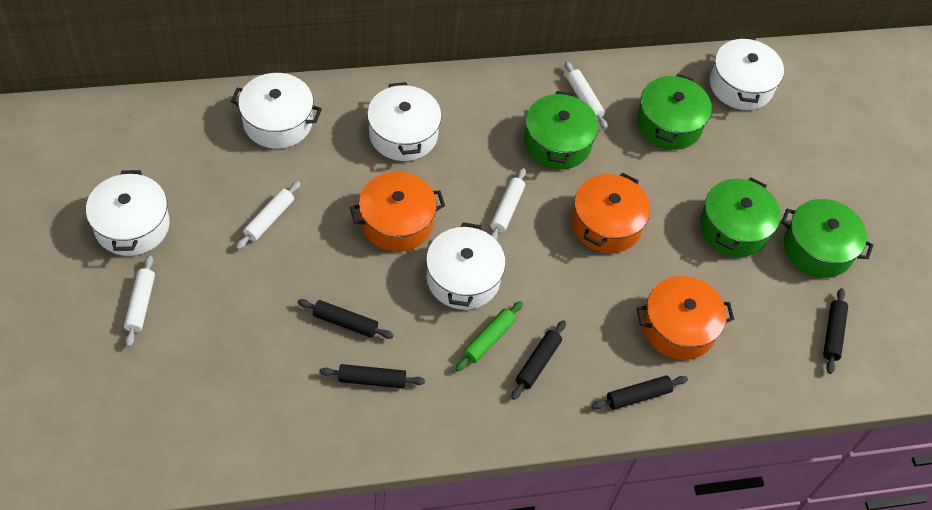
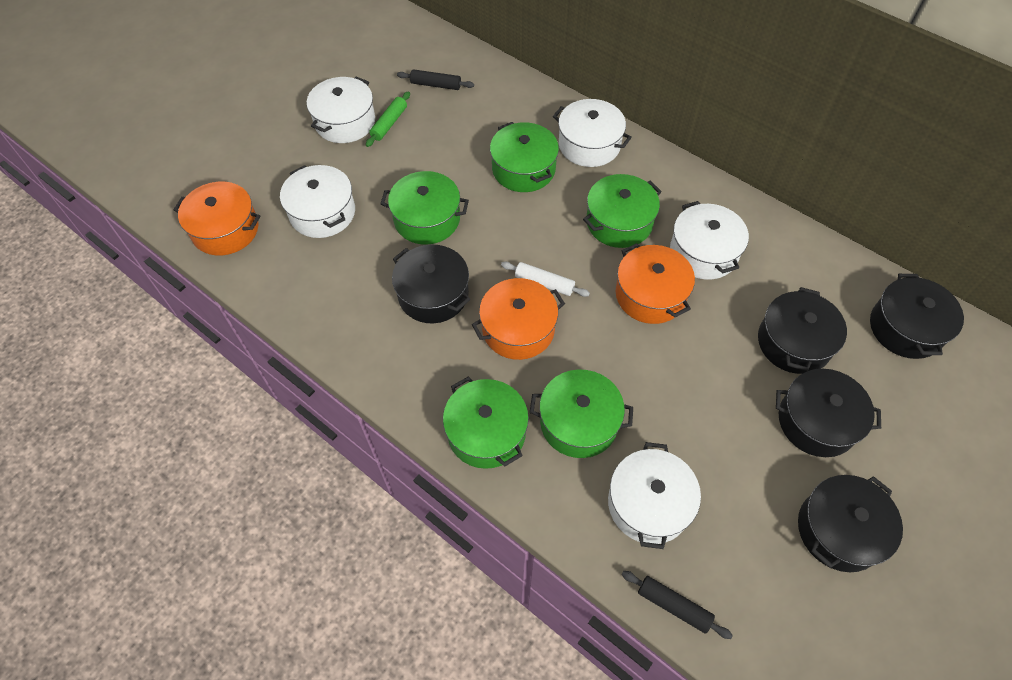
black pot: 0 -> 5
black rolling pin: 5 -> 2
green pot: 4 -> 5
white rolling pin: 4 -> 1

